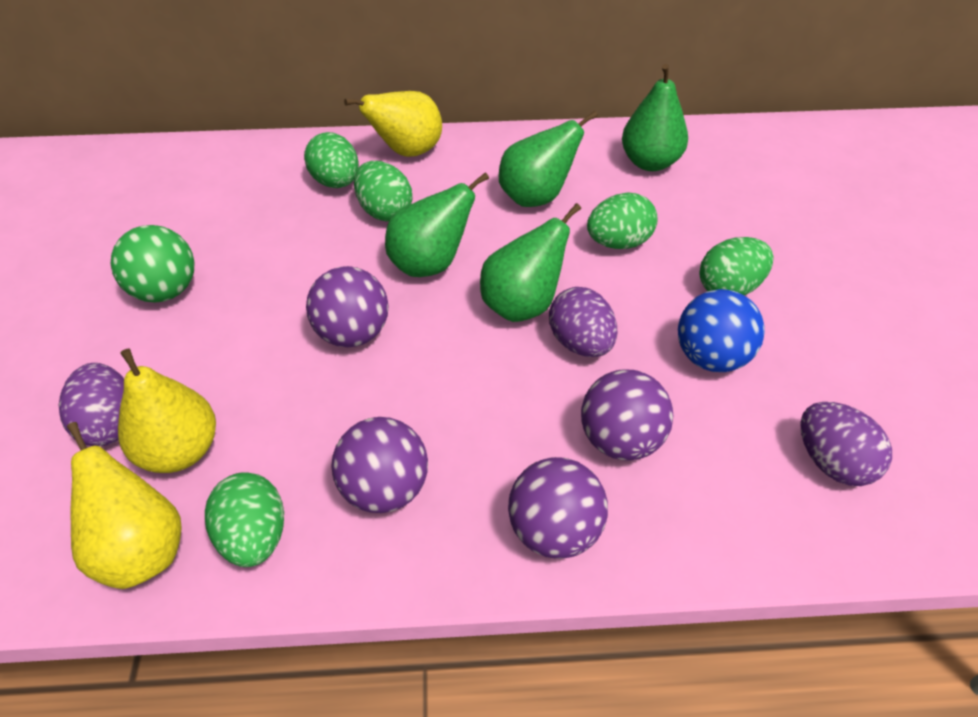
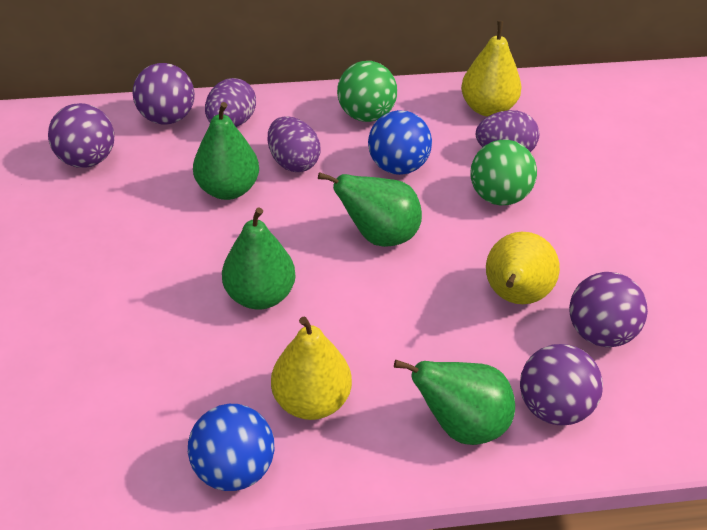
blue ball: 1 -> 2
green ball: 1 -> 2
green egg: 5 -> 0

